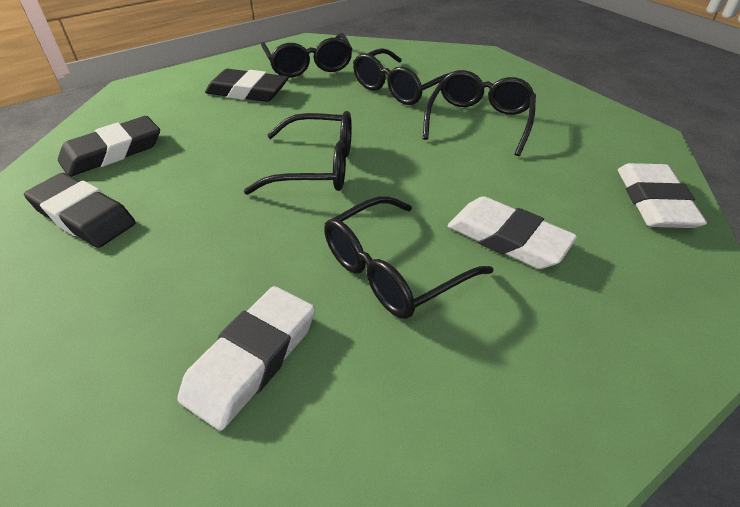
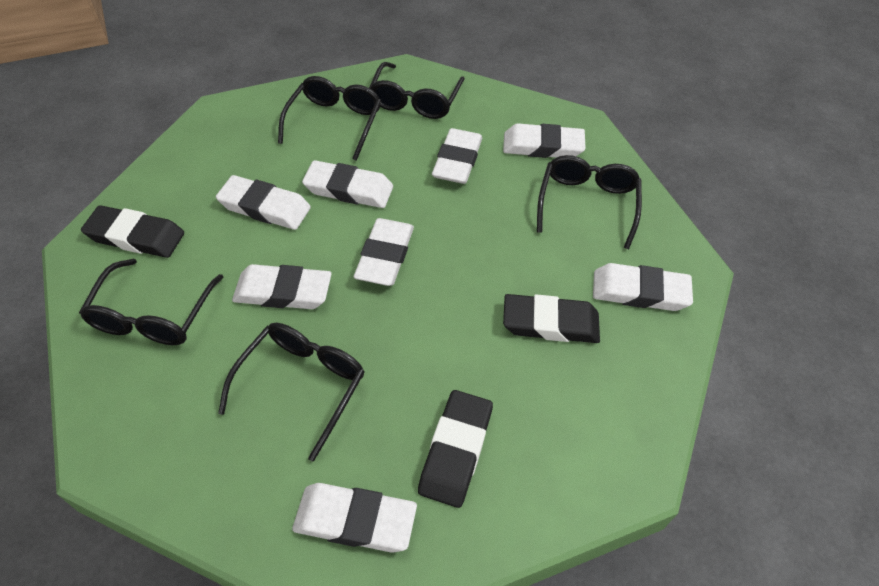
white eraser: 3 -> 8

